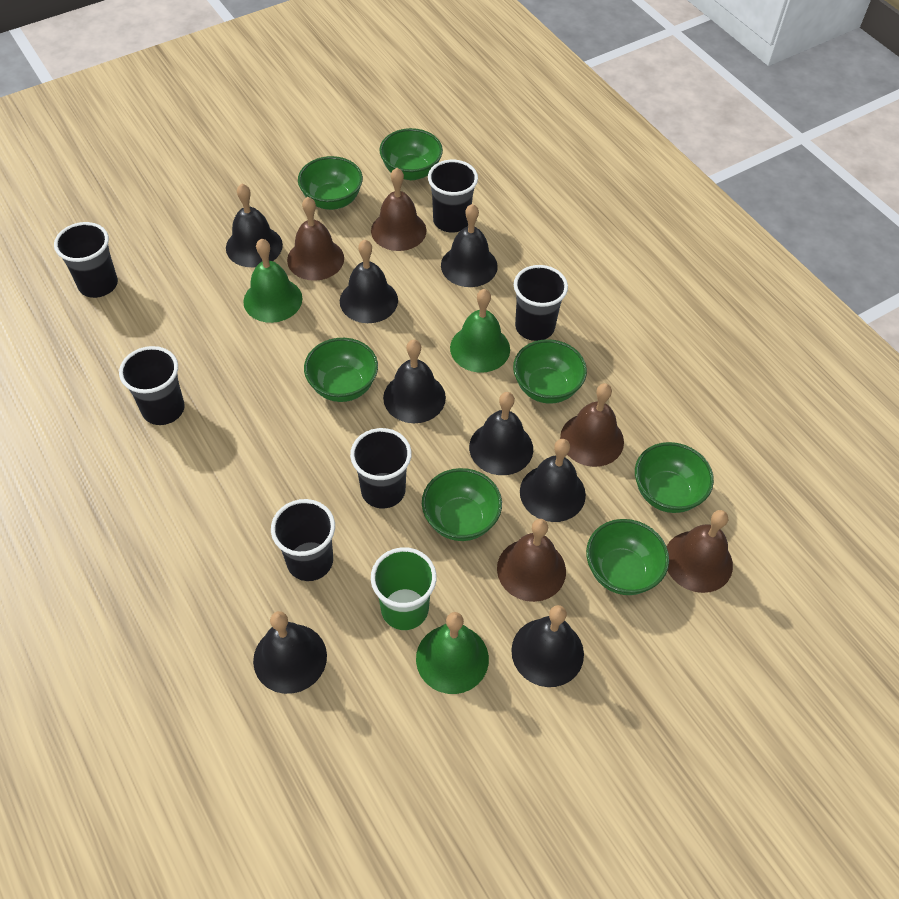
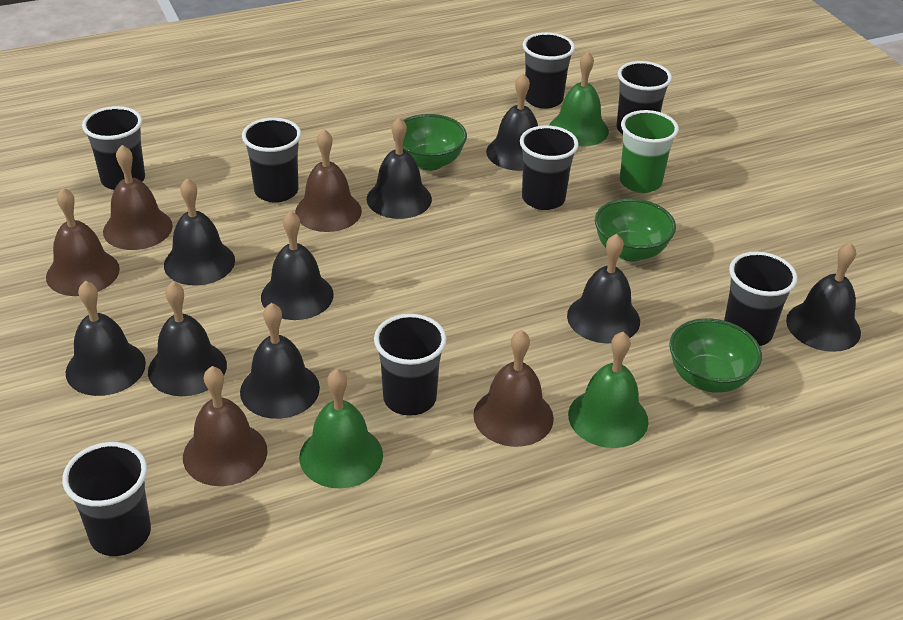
black bell: 8 -> 9
black cup: 6 -> 8
green bowl: 7 -> 3

